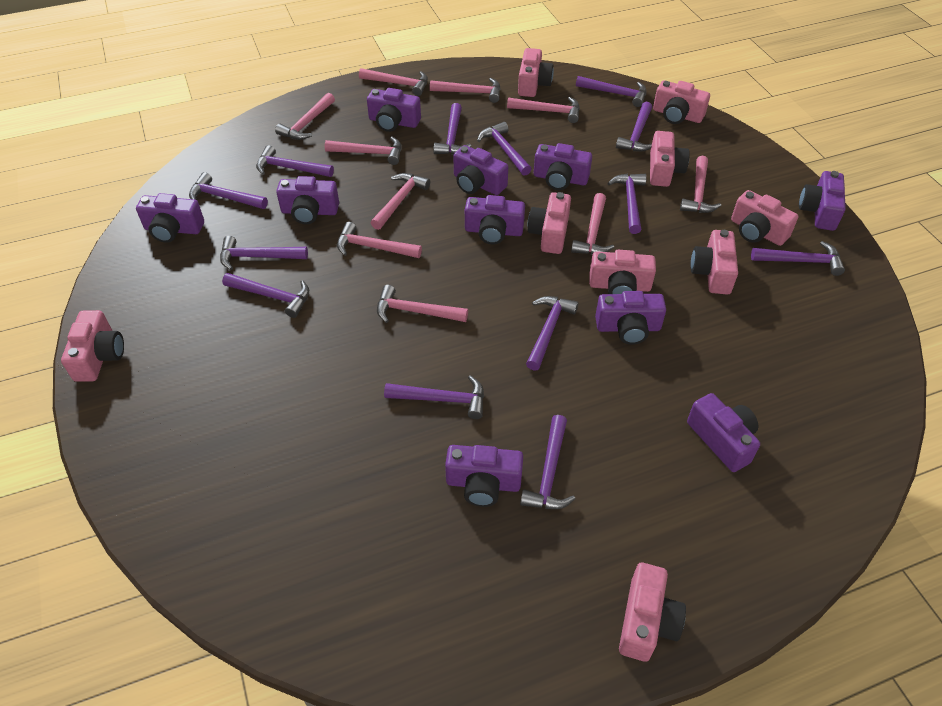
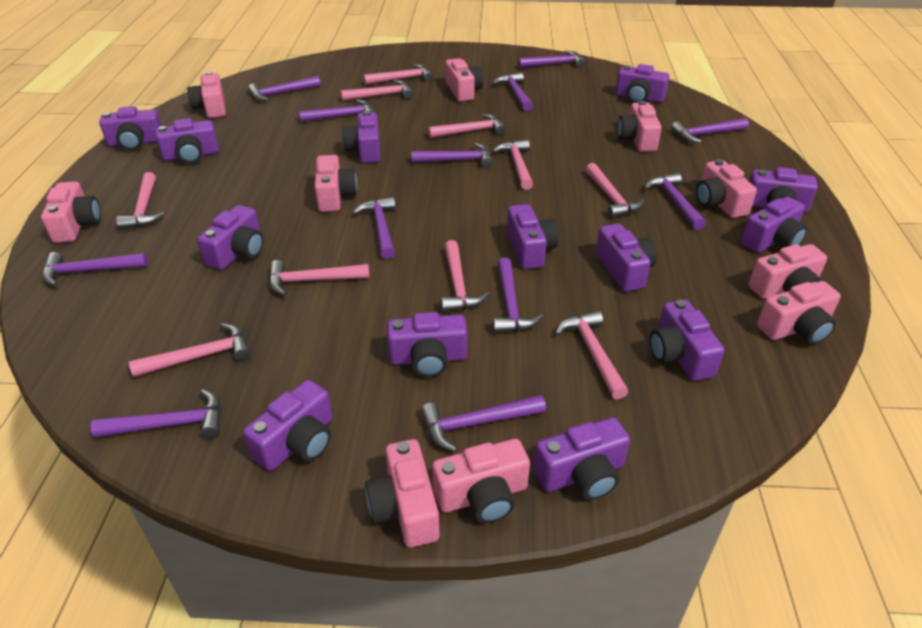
pink camera: 9 -> 10
purple camera: 10 -> 13
purple hammer: 13 -> 12

